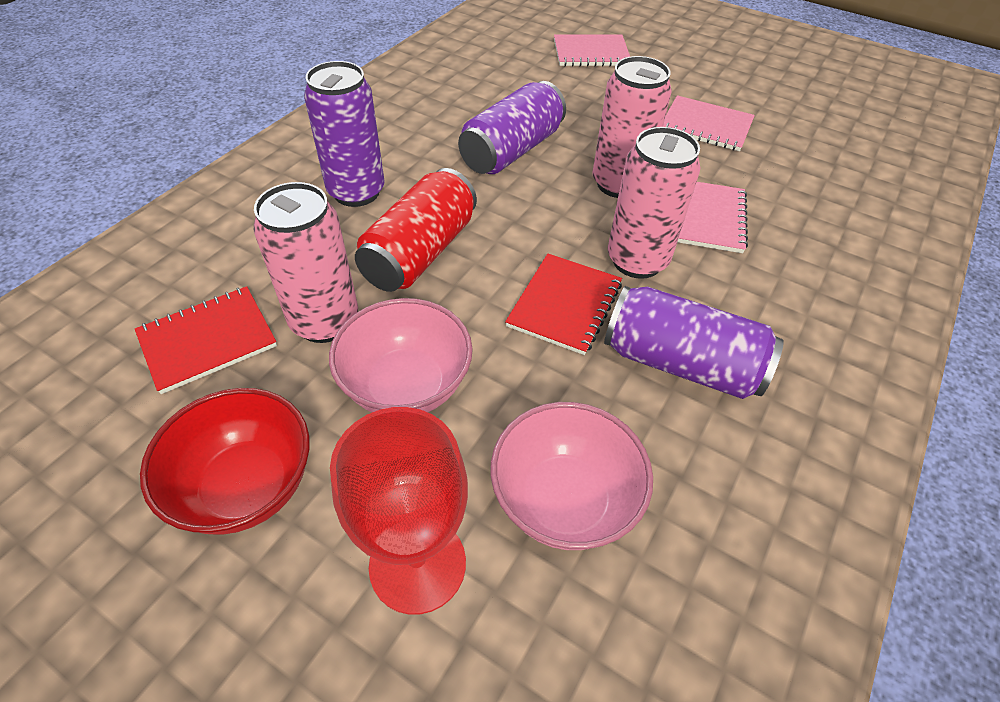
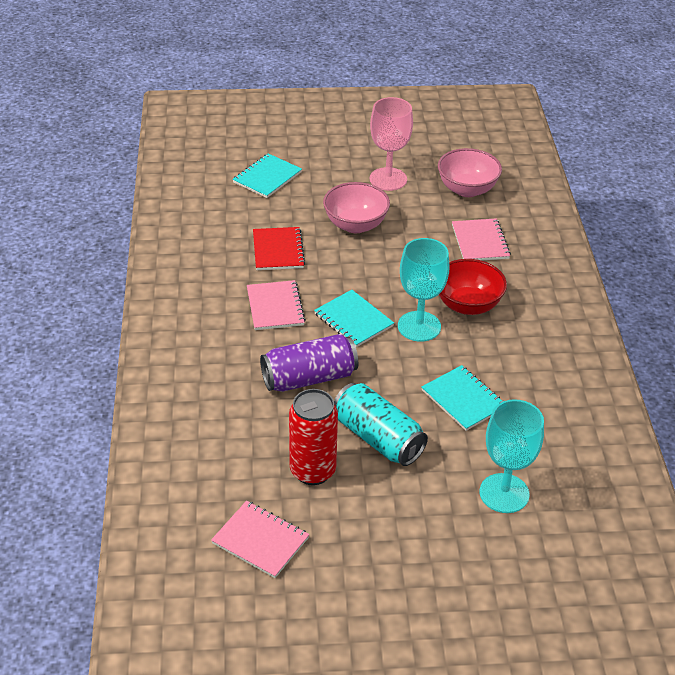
pink can: 3 -> 0
pink goblet: 0 -> 1
purple can: 3 -> 1
red goblet: 1 -> 0
red notebook: 2 -> 1
turquoise can: 0 -> 1
turquoise goblet: 0 -> 2
turquoise notebook: 0 -> 3

